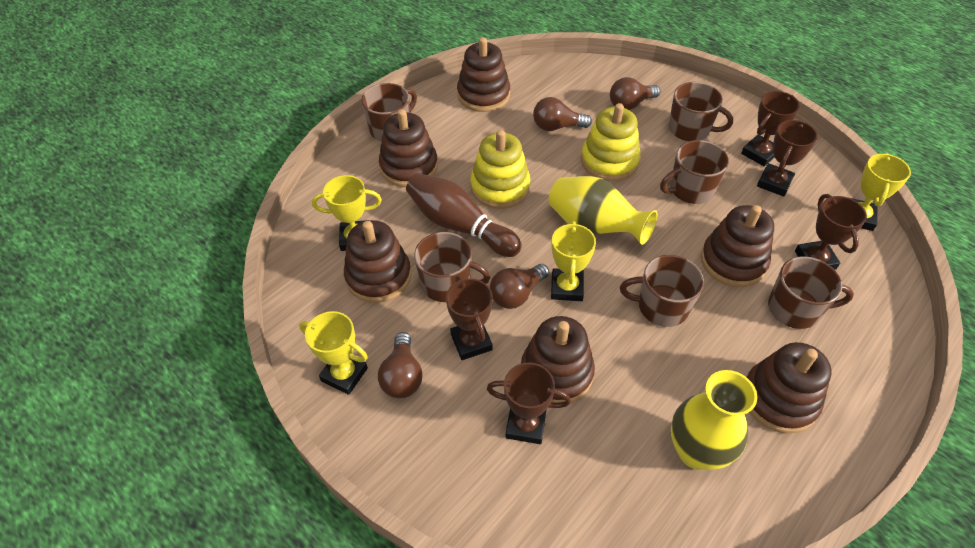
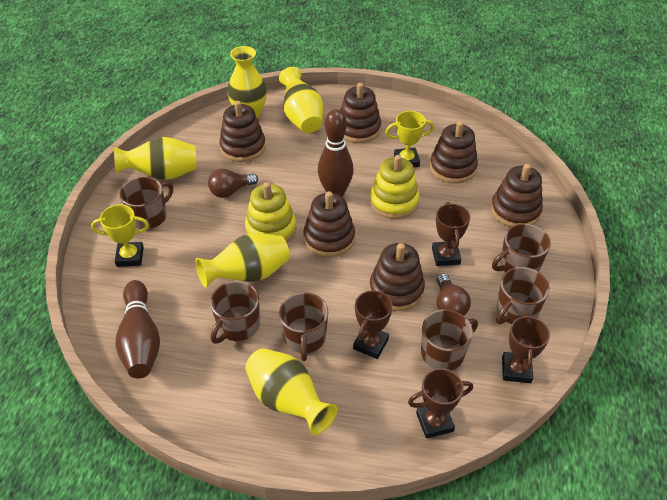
brown bowling pin: 1 -> 2
brown light bulb: 4 -> 2
brown trophy: 5 -> 4
yellow trophy: 4 -> 2
yellow vase: 2 -> 5

